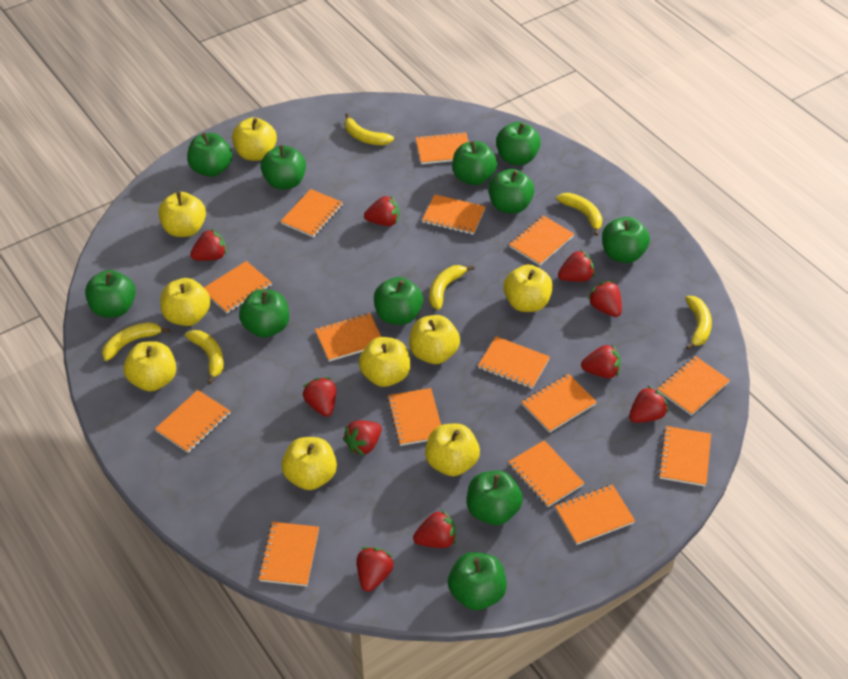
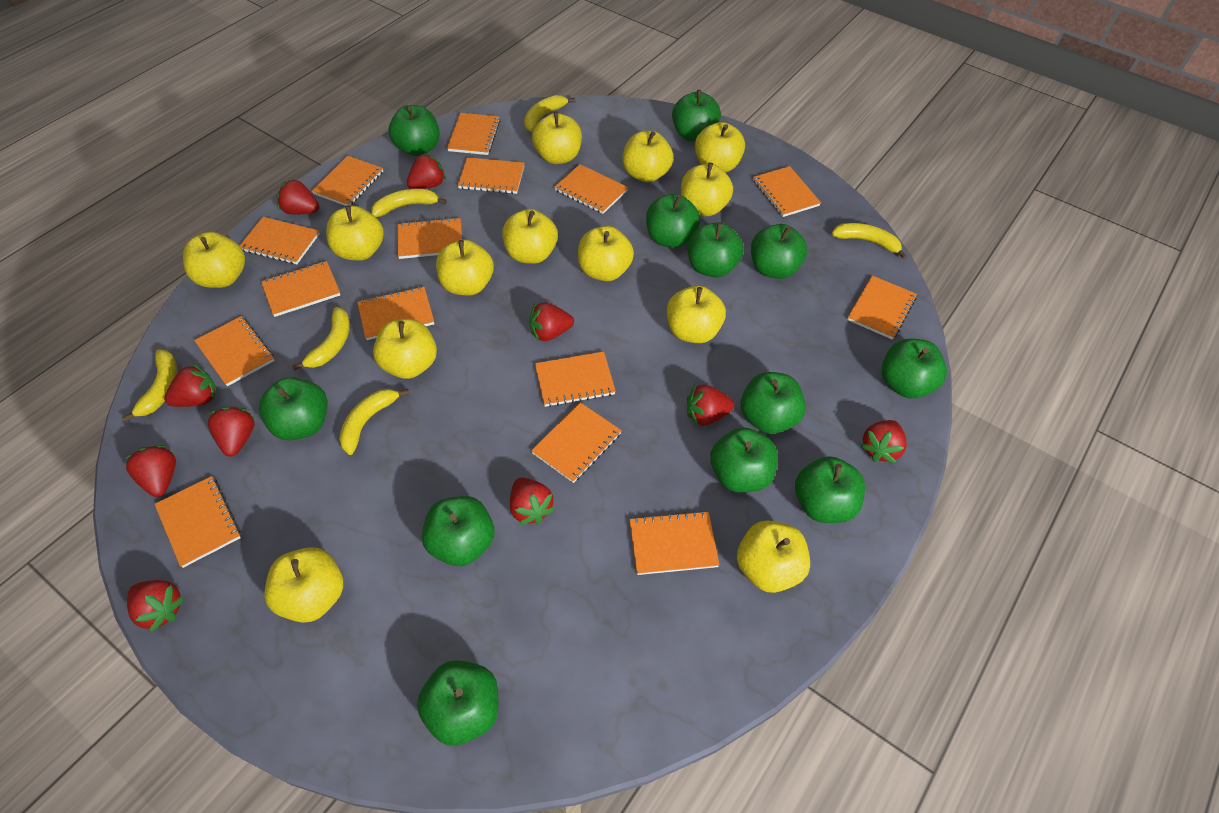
green apple: 11 -> 12
yellow apple: 9 -> 13

